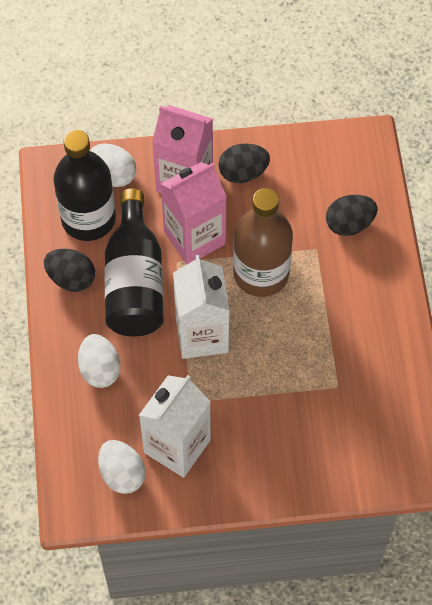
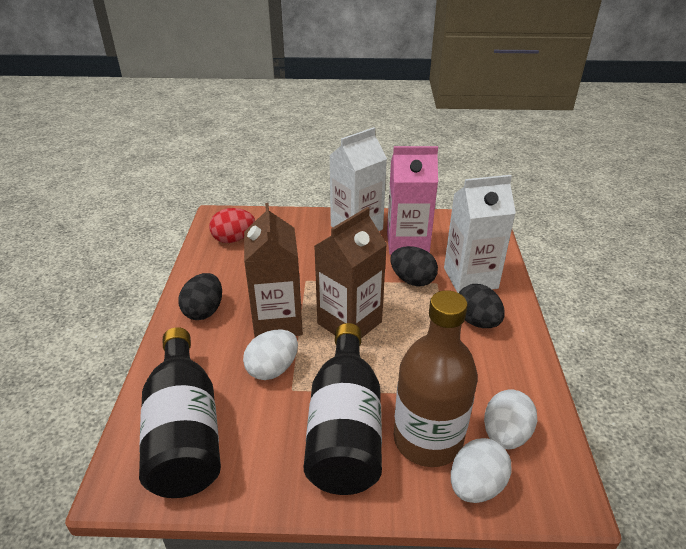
brown carton: 0 -> 2
pink carton: 2 -> 1
red egg: 0 -> 1

